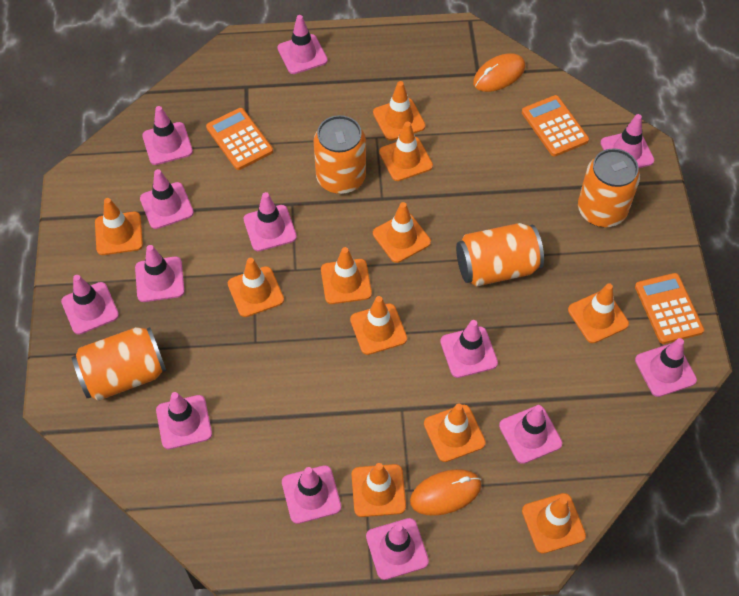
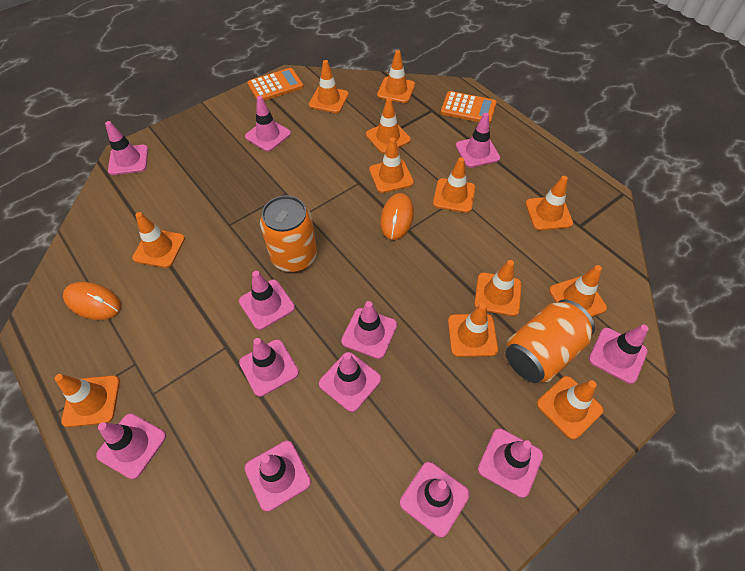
orange calculator: 3 -> 2
orange can: 4 -> 2
orange traffic cone: 11 -> 12
pink traffic cone: 13 -> 12

